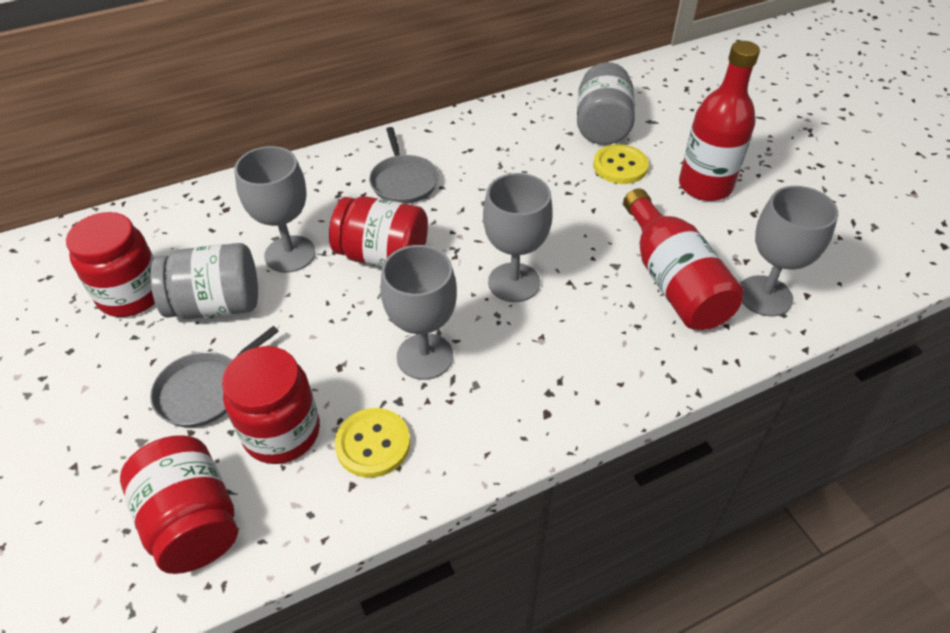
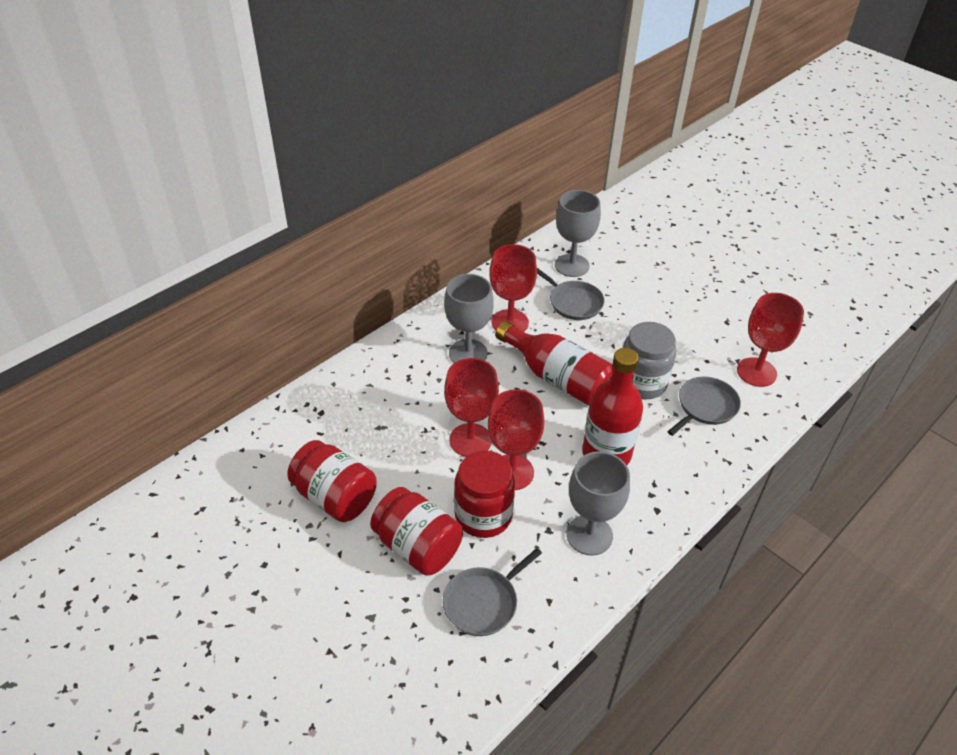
grey goblet: 4 -> 3
grey jar: 2 -> 1
grey pan: 2 -> 3
red goblet: 0 -> 4
red jar: 4 -> 3
yellow button: 2 -> 0

